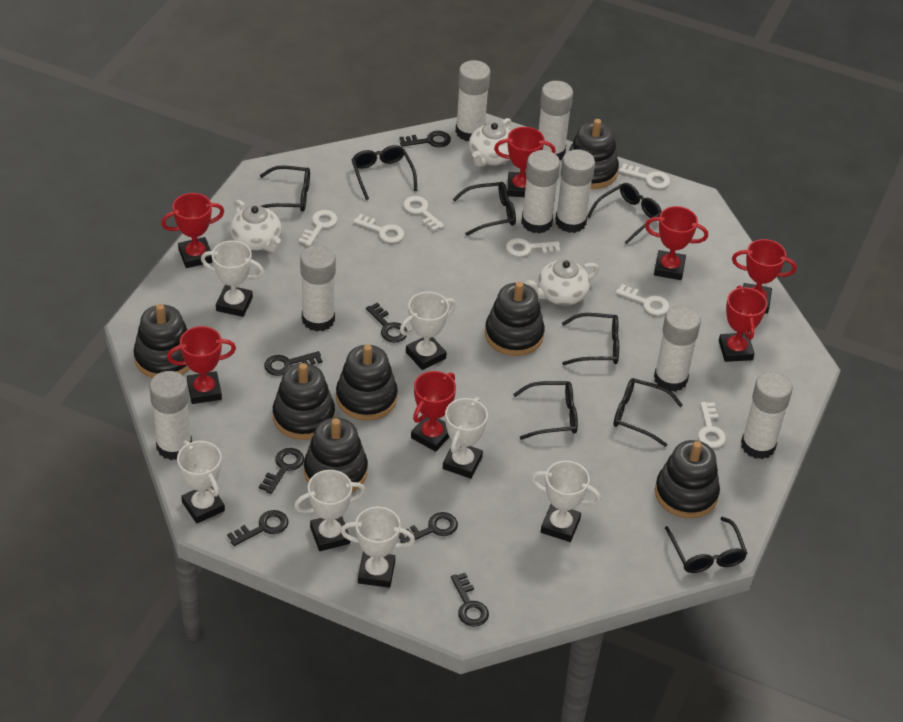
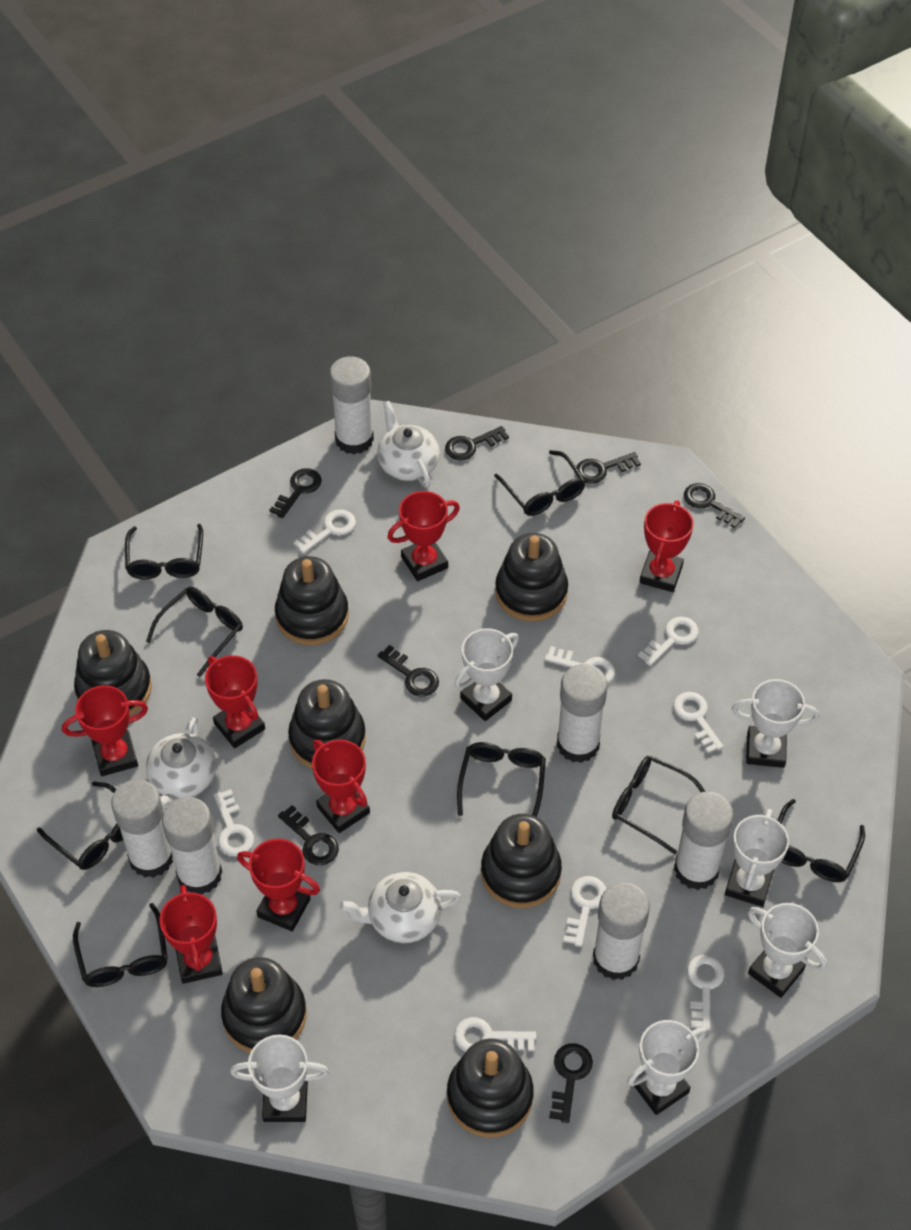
white glue stick: 8 -> 6
white key: 7 -> 8
white trophy: 7 -> 6

